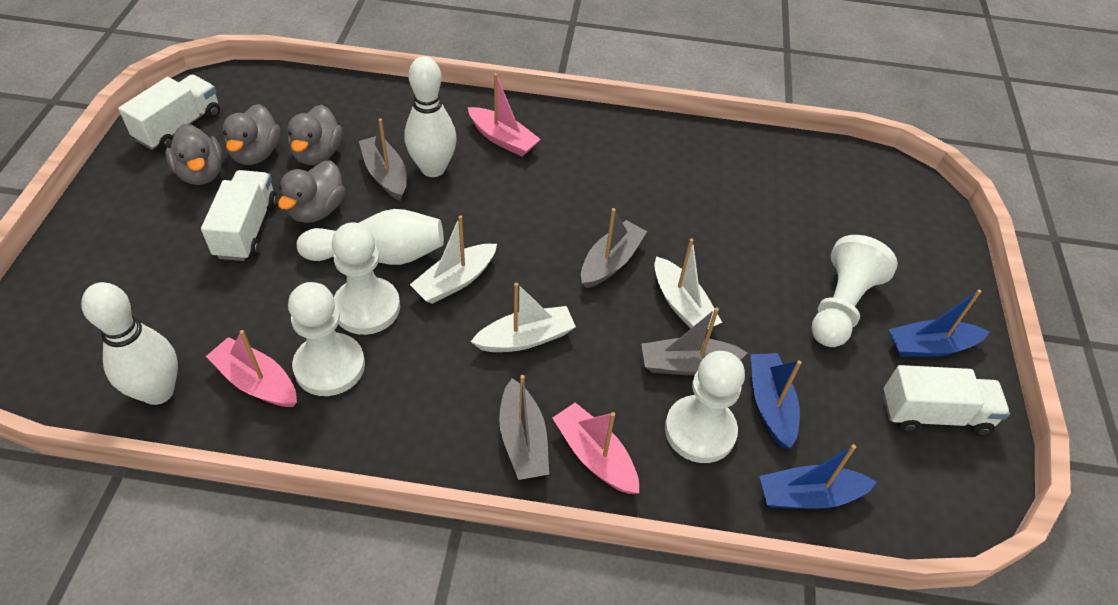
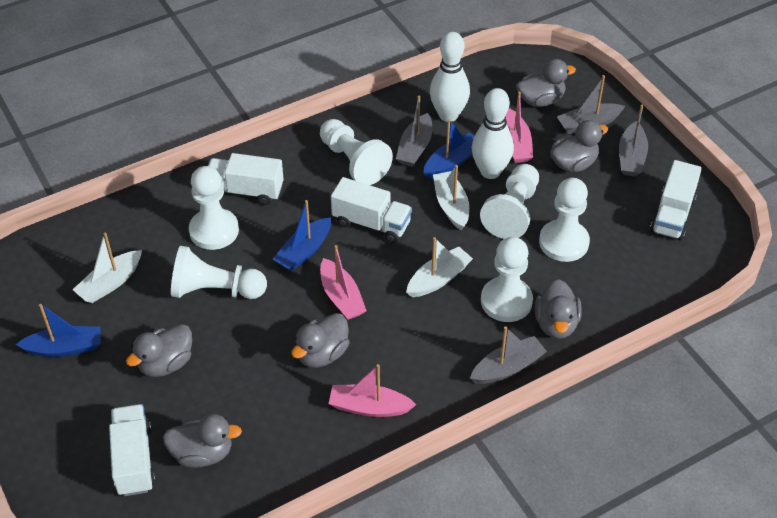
grey duck: 4 -> 6
white bowling pin: 3 -> 2
white pawn: 4 -> 6
white truck: 3 -> 4

